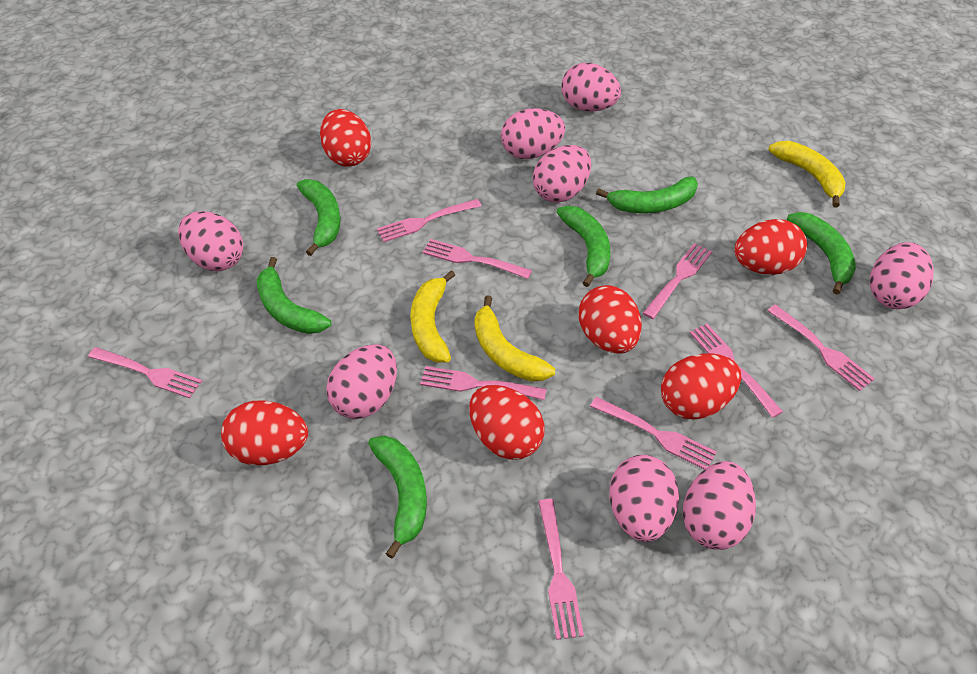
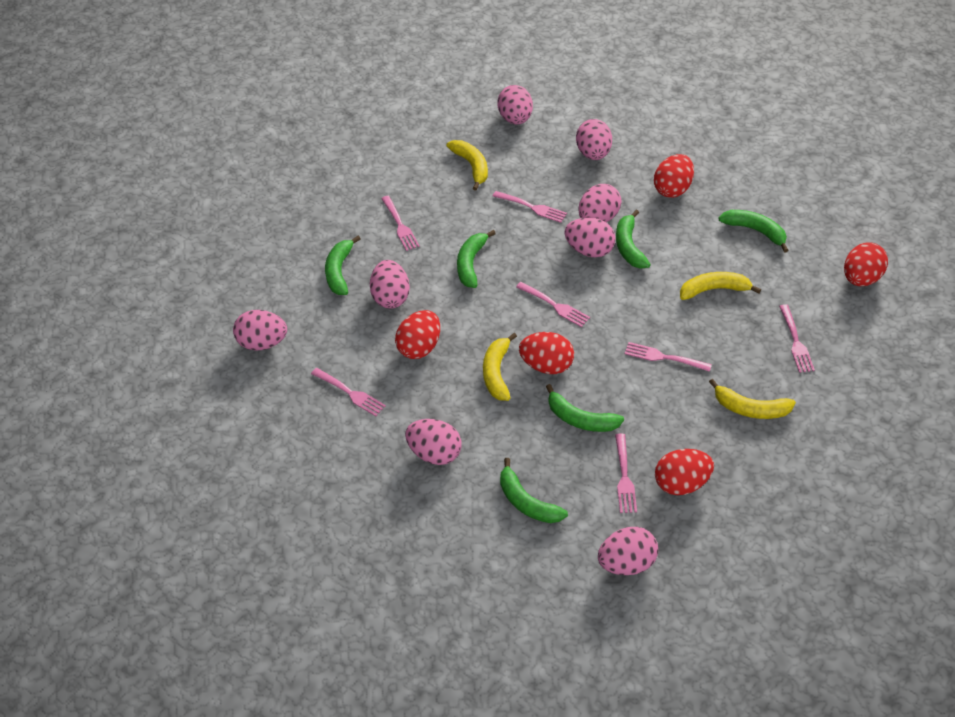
pink fork: 9 -> 7
red egg: 6 -> 5
yellow banana: 3 -> 4

